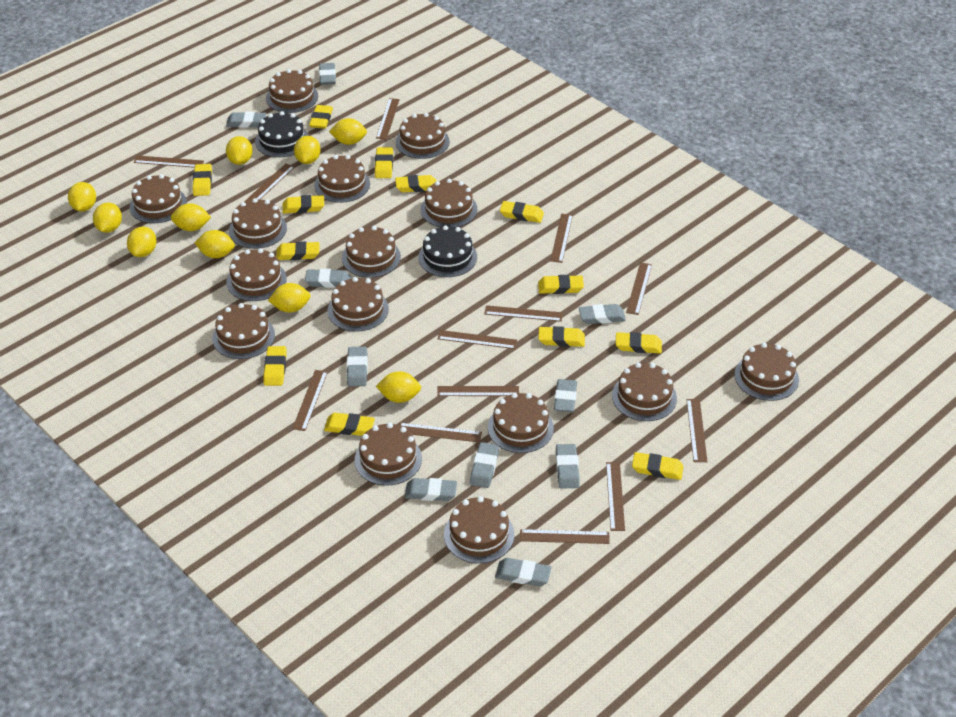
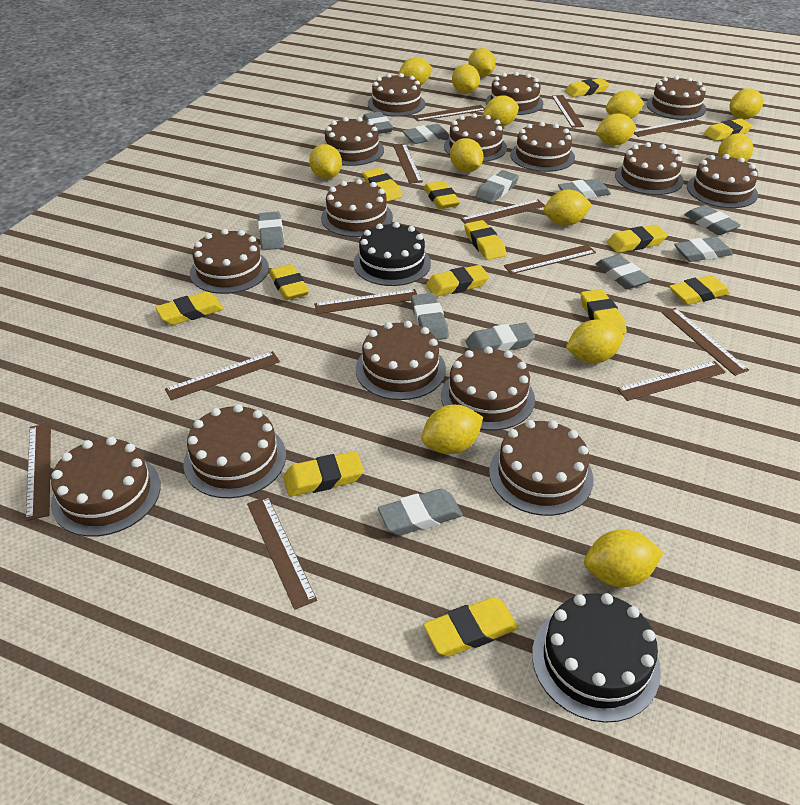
brown ruler: 13 -> 12
grey eraser: 10 -> 11
yellow lemon: 10 -> 14

